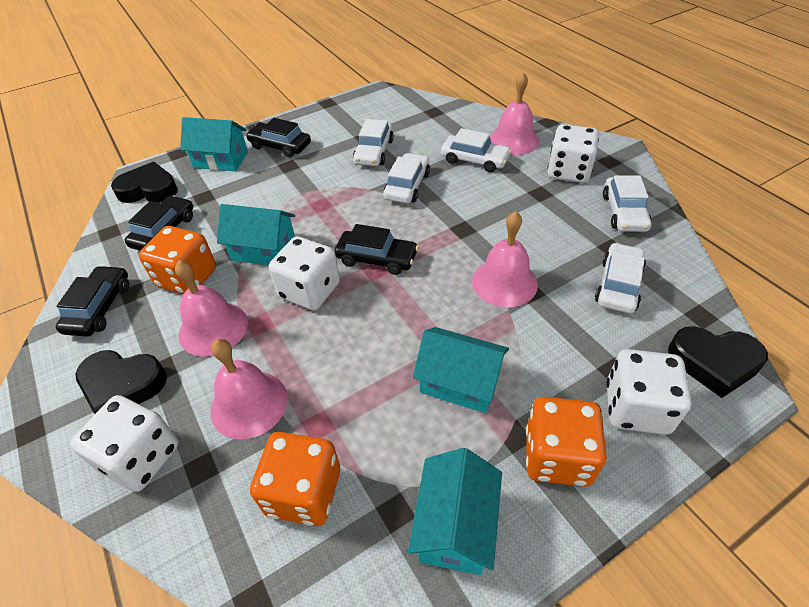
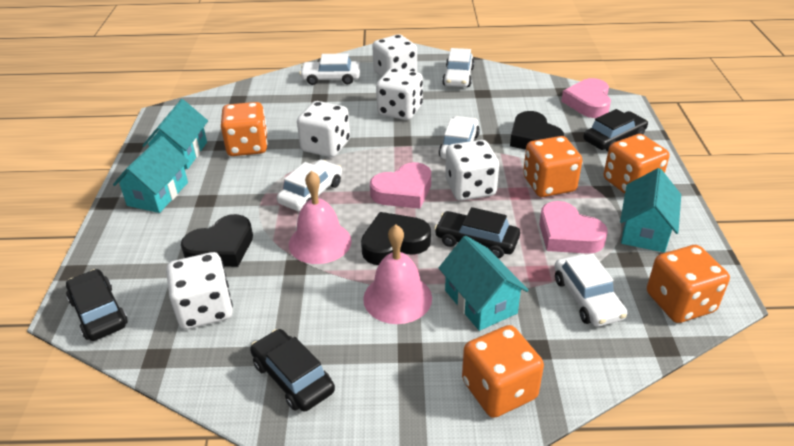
orange dice: 3 -> 5
pink bell: 4 -> 2
pink heart: 0 -> 3
white dice: 4 -> 5

